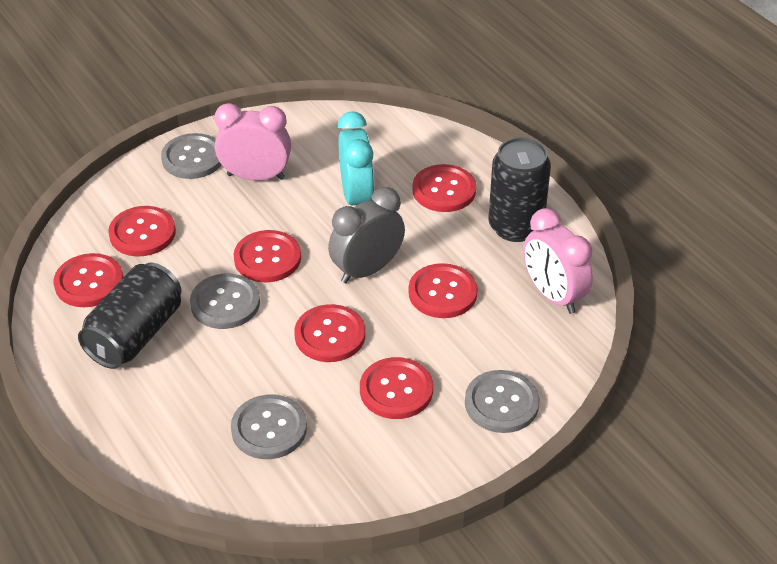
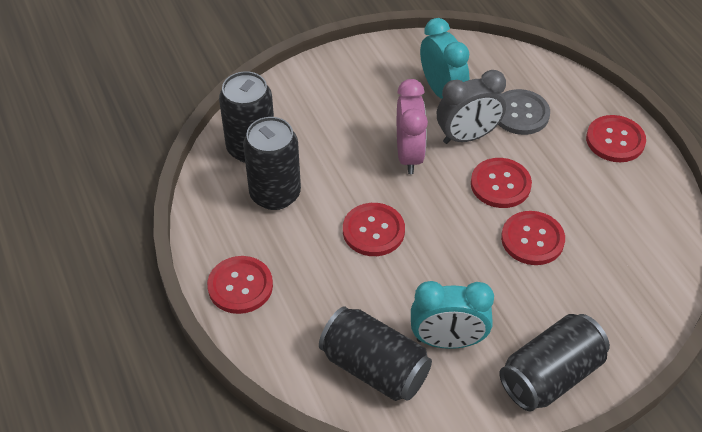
black can: 2 -> 4
grey button: 4 -> 1
pink clock: 2 -> 1
red button: 7 -> 5
turquoise clock: 1 -> 2

